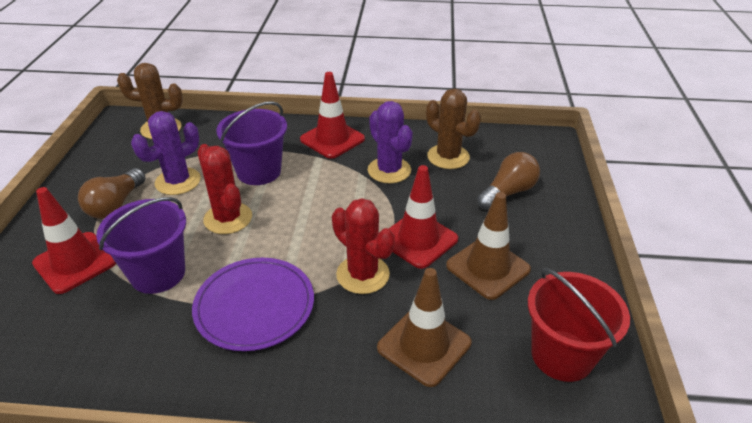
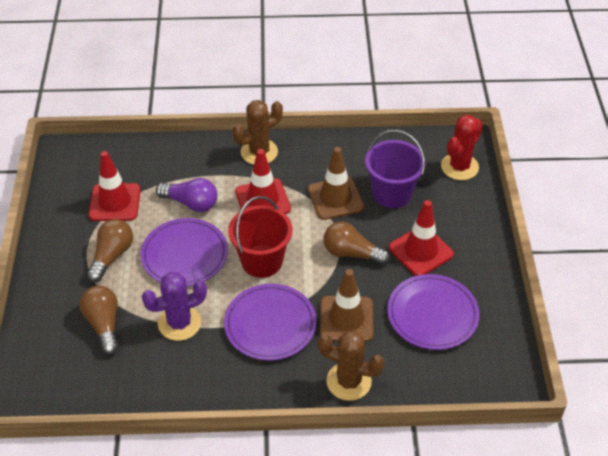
brown light bulb: 2 -> 3
purple bucket: 2 -> 1
purple cactus: 2 -> 1
purple light bulb: 0 -> 1
purple plate: 1 -> 3
red cactus: 2 -> 1

